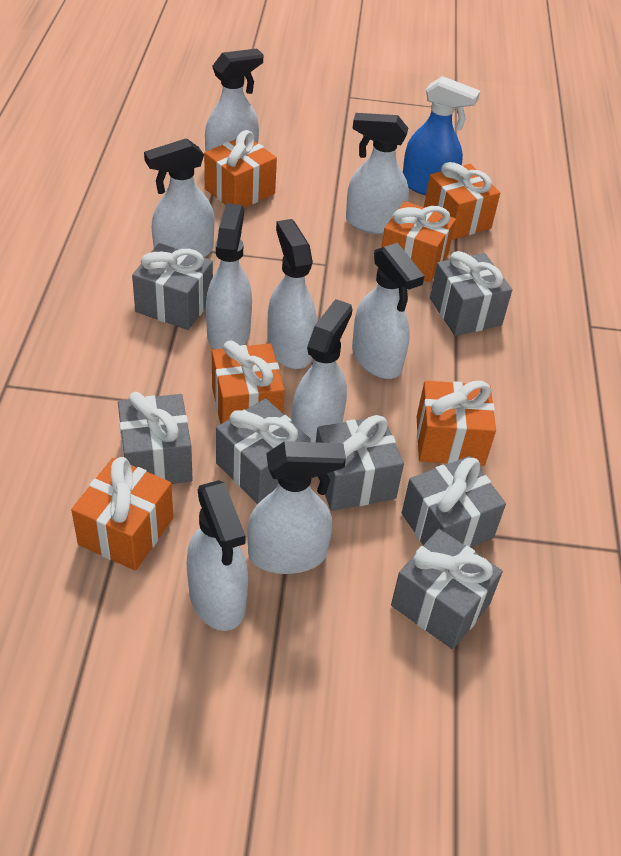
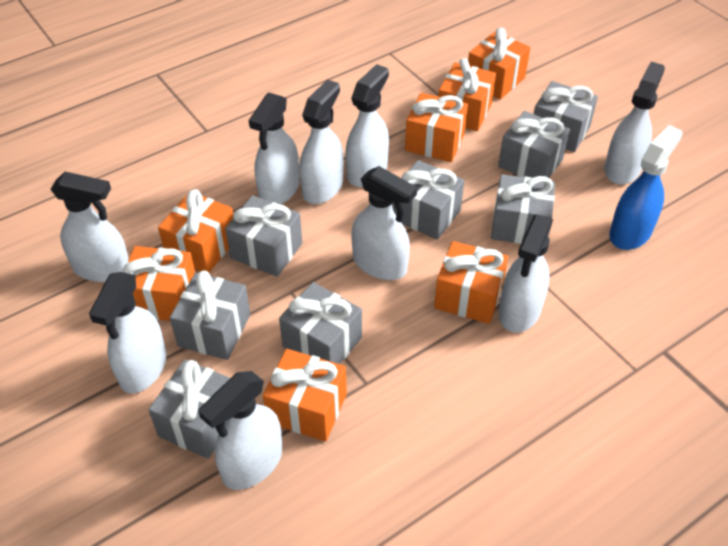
grey gift: 7 -> 8
orange gift: 6 -> 7

